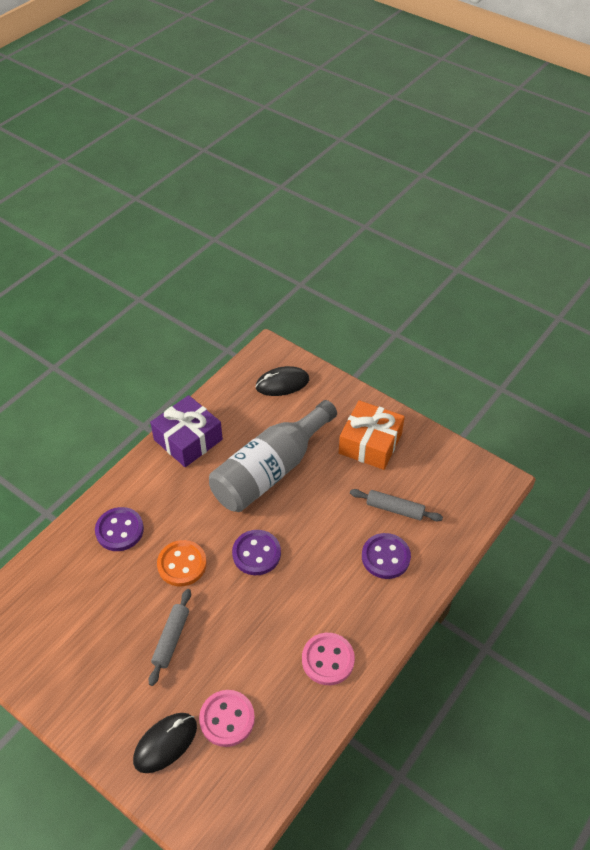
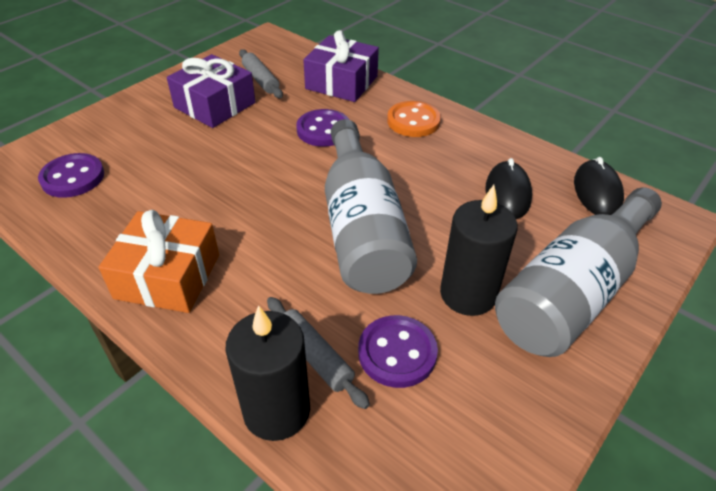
black candle: 0 -> 2
grey bottle: 1 -> 2
pink button: 2 -> 0
purple gift: 1 -> 2

